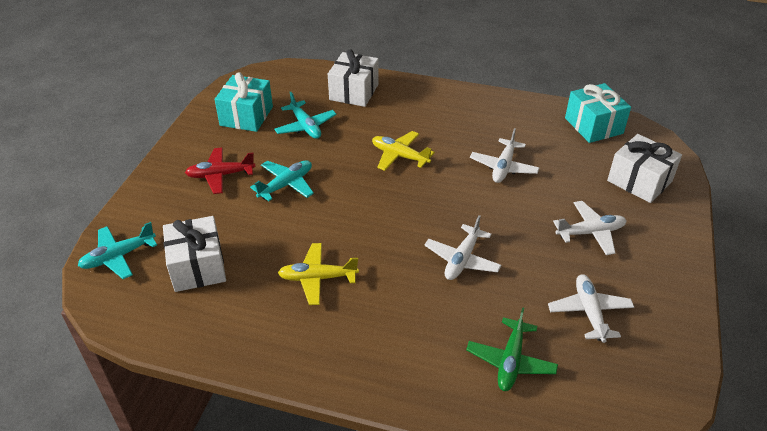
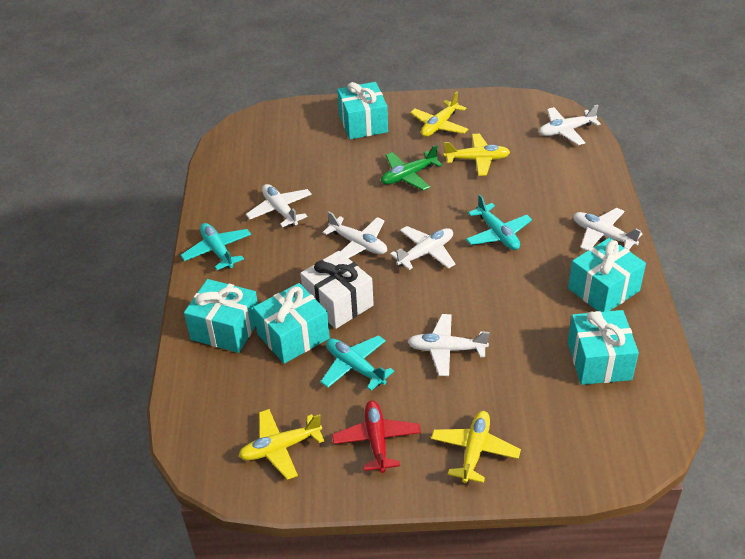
turquoise gift: 2 -> 5
white gift: 3 -> 1
white plane: 4 -> 6
yellow plane: 2 -> 4

